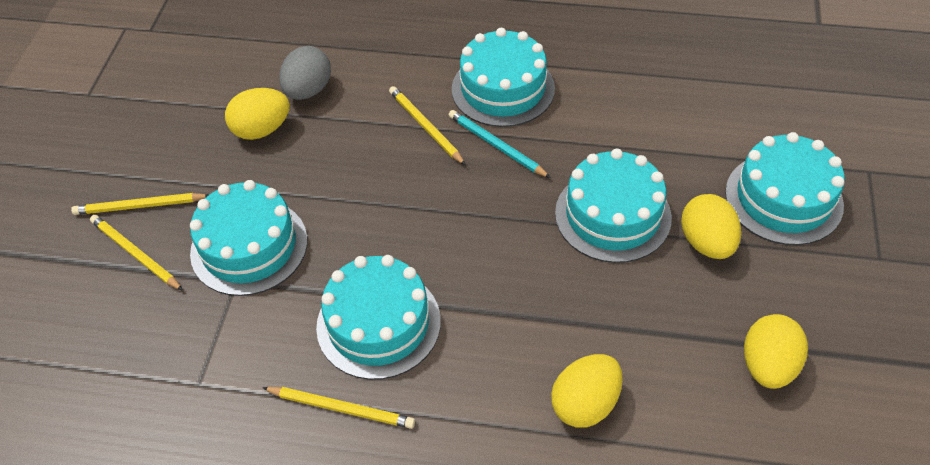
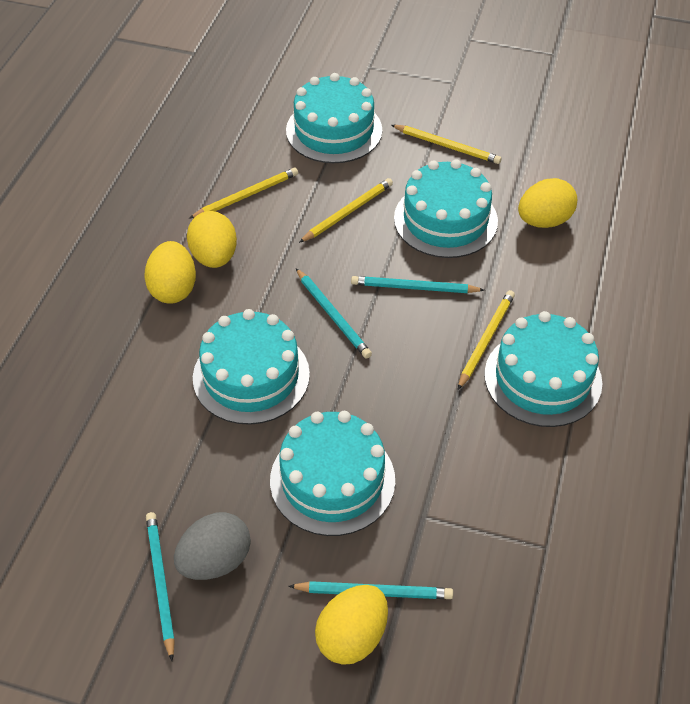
turquoise pencil: 1 -> 4

